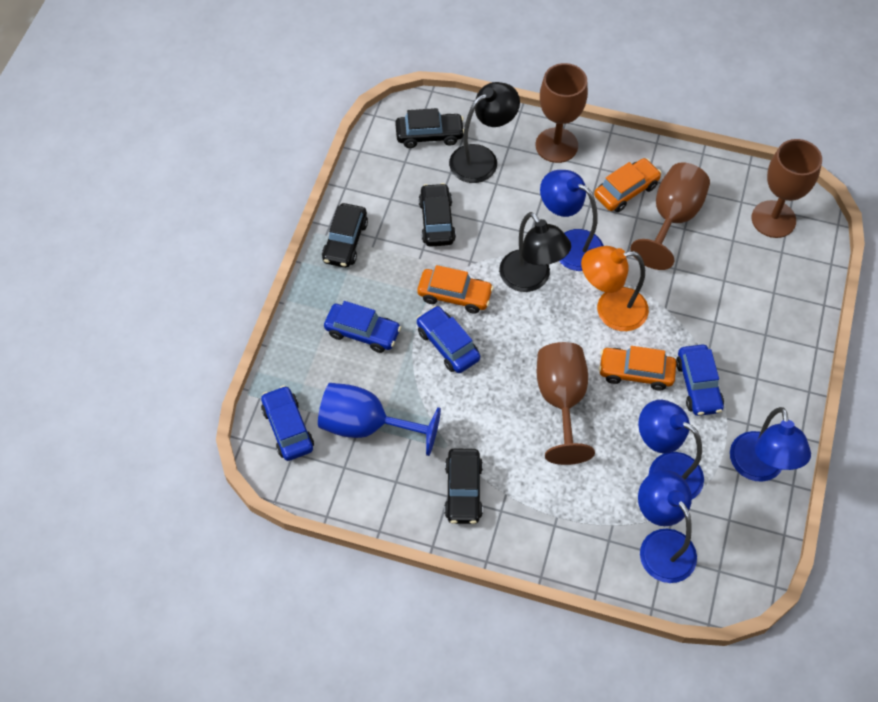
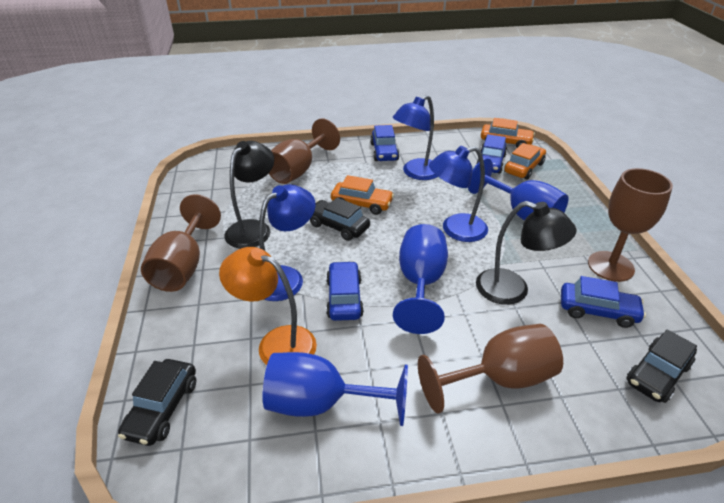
black car: 4 -> 3
blue goblet: 1 -> 3
blue lamp: 4 -> 3

